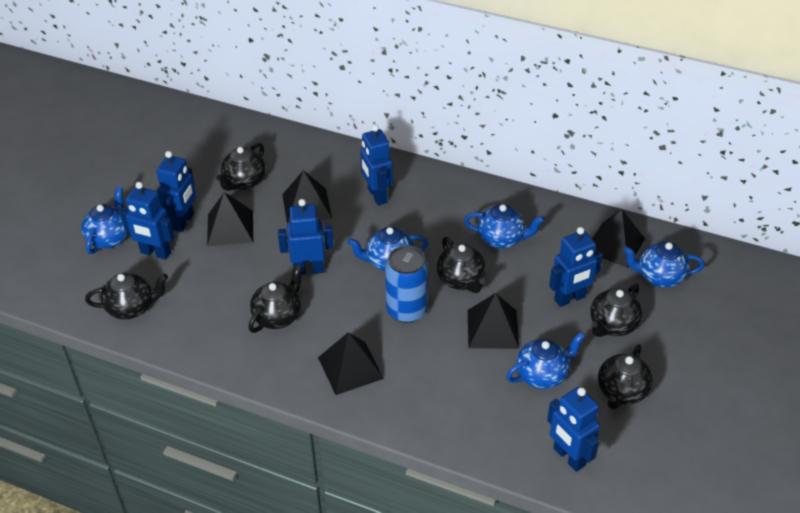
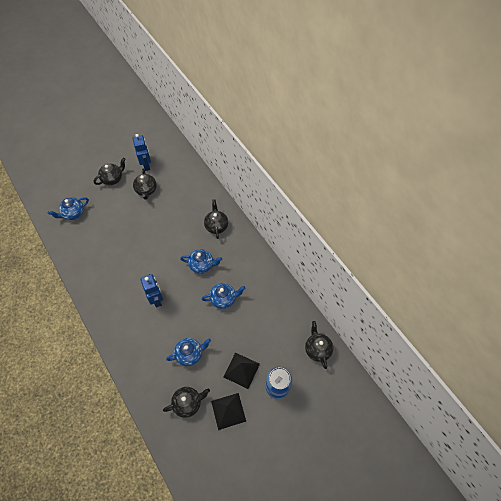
black pyramid: 5 -> 2
black teapot: 6 -> 5
blue robot: 6 -> 2
blue teapot: 5 -> 4

